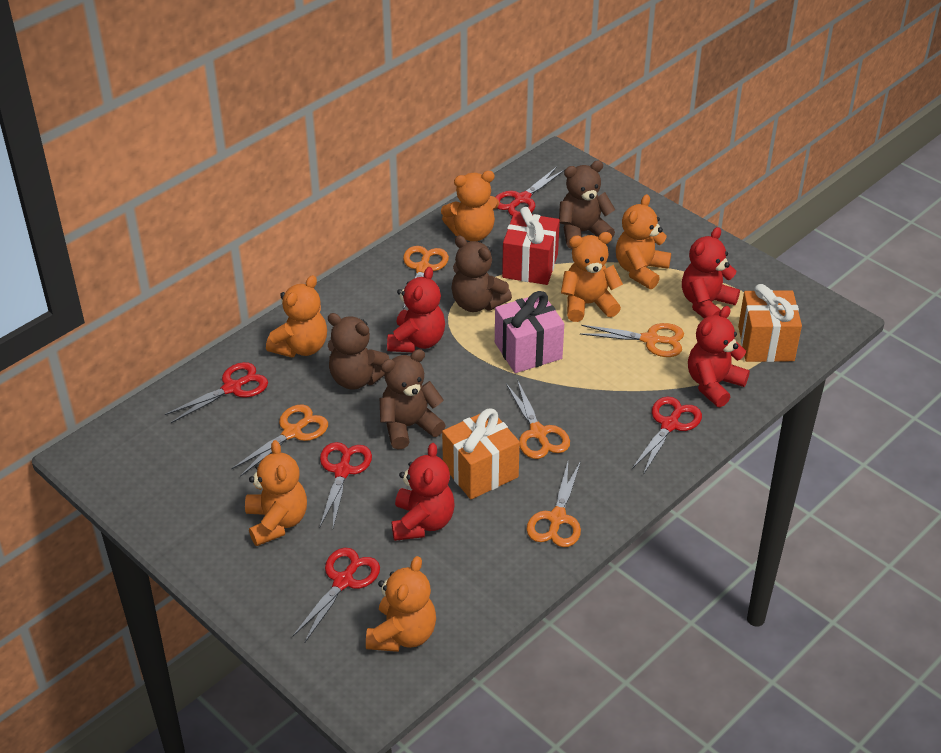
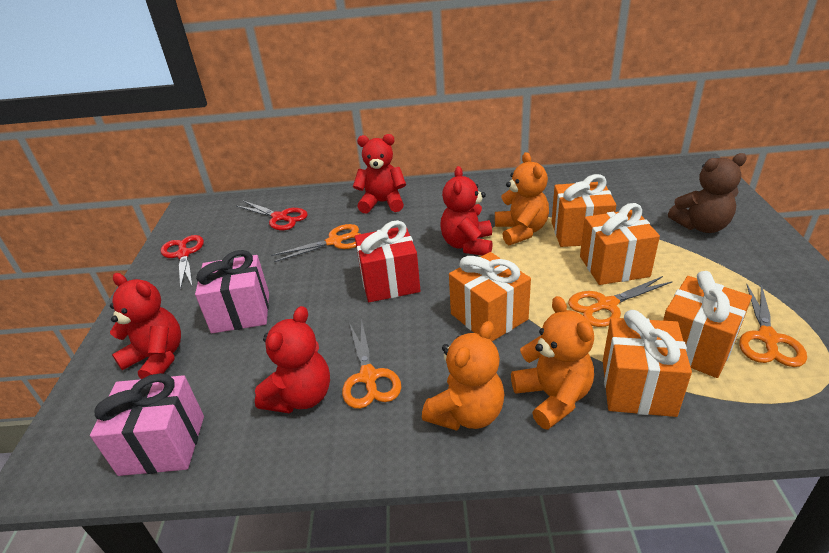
brown teddy bear: 4 -> 1
orange gift: 2 -> 5
orange scissors: 5 -> 4
orange teddy bear: 6 -> 3
pink gift: 1 -> 2
red scissors: 5 -> 2

